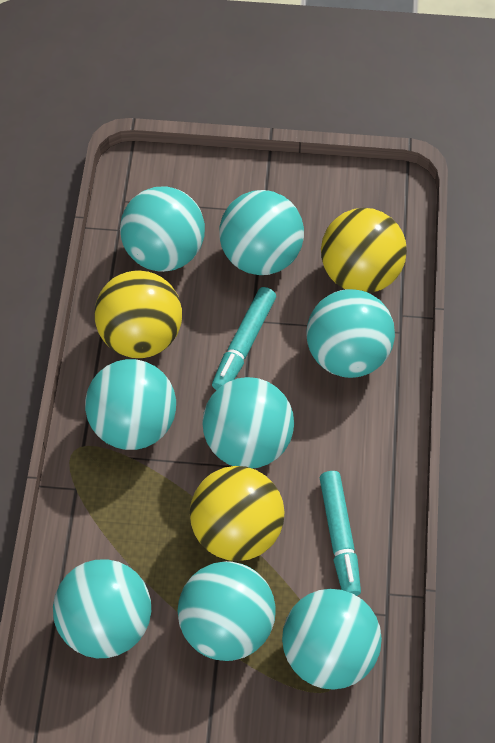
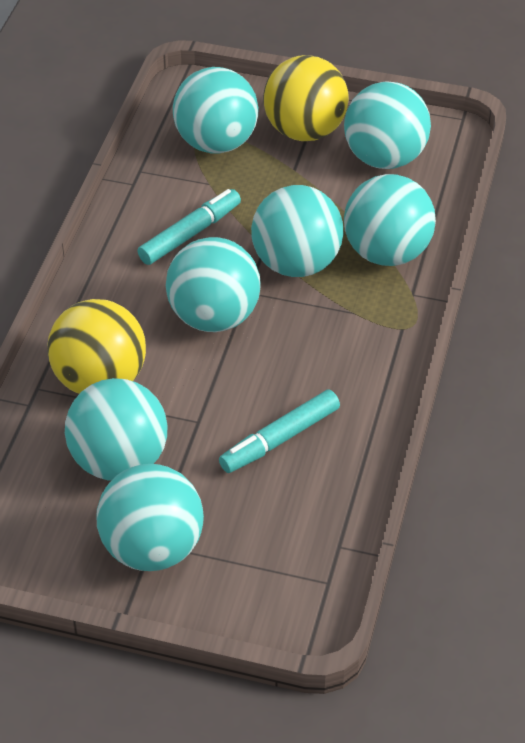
turquoise ball: 8 -> 7
yellow ball: 3 -> 2

